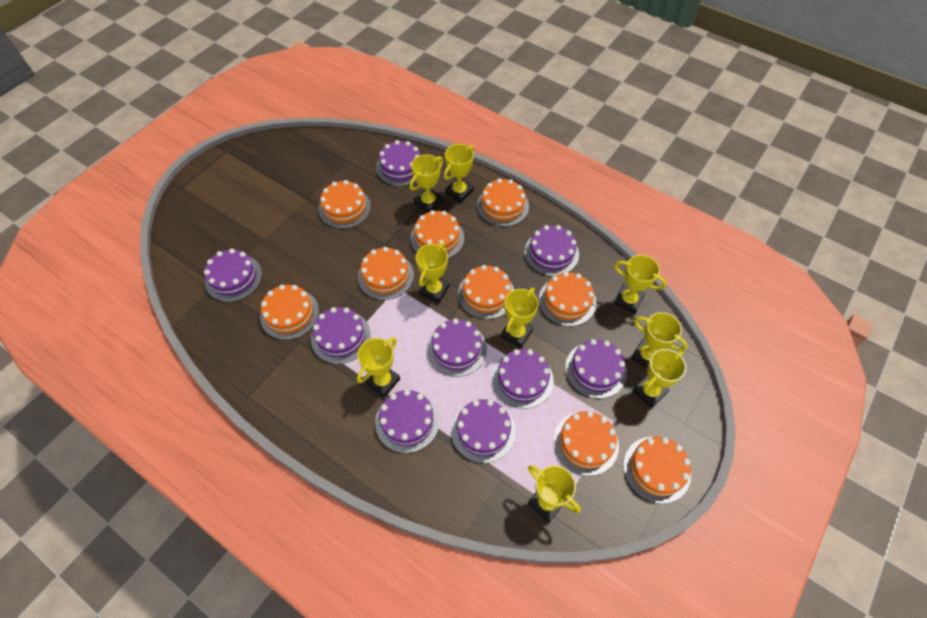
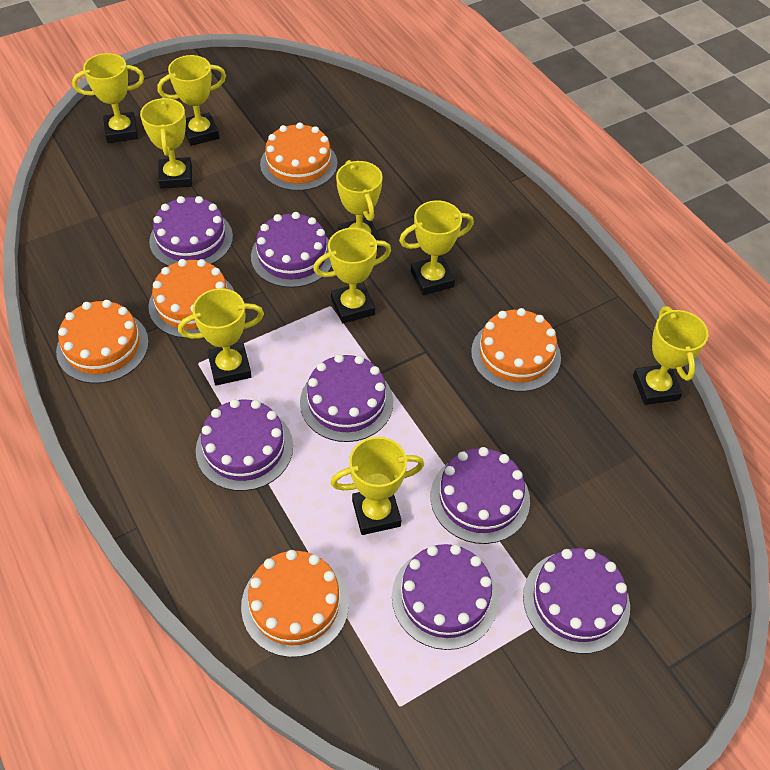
orange cake: 9 -> 5
purple cake: 9 -> 7

